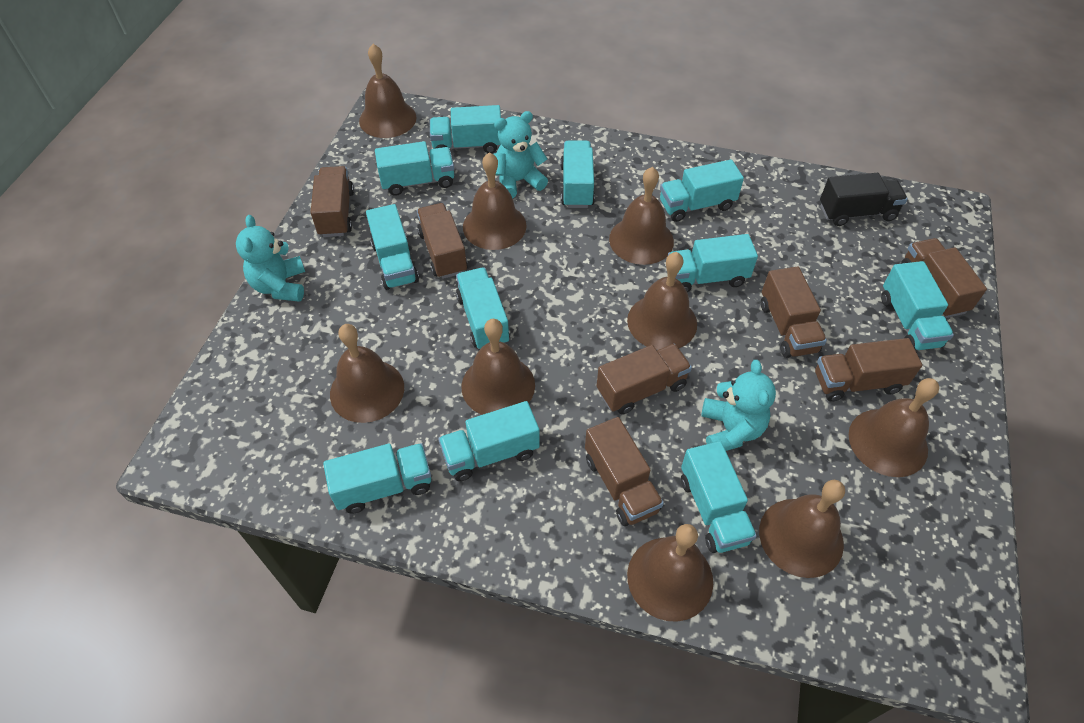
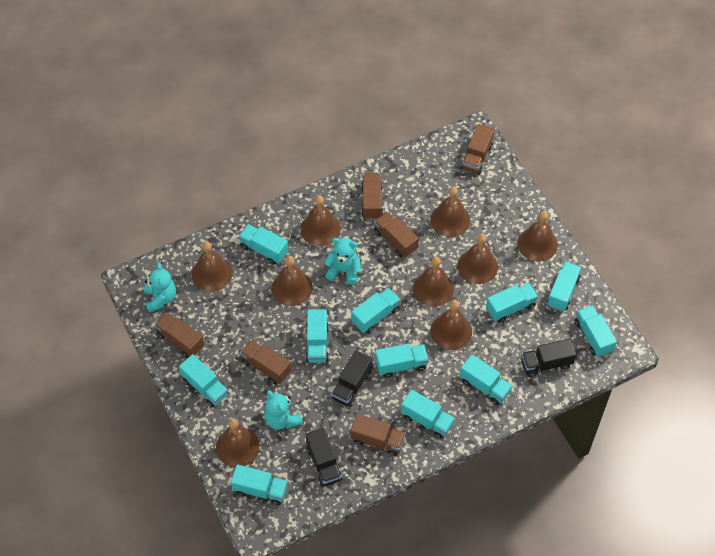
black truck: 1 -> 3
brown truck: 7 -> 6

